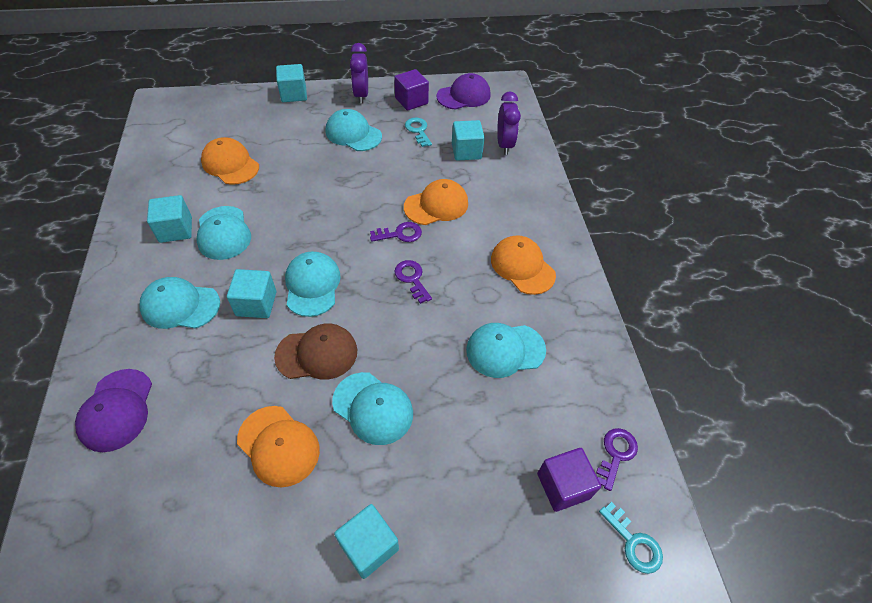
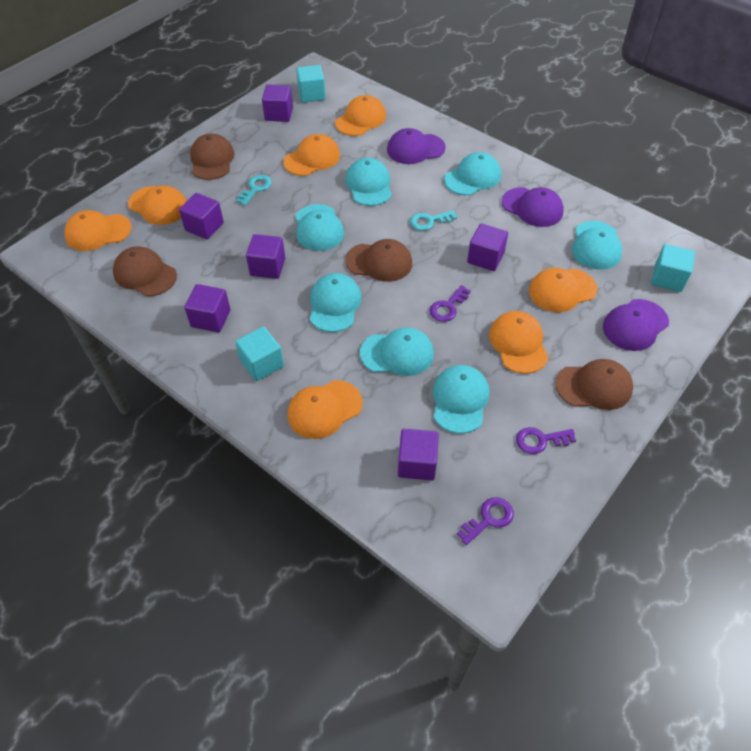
brown cap: 1 -> 4
orange cap: 4 -> 7
purple cap: 2 -> 3
purple clock: 2 -> 0
purple cube: 2 -> 6
turquoise cap: 6 -> 7
turquoise cube: 5 -> 3

